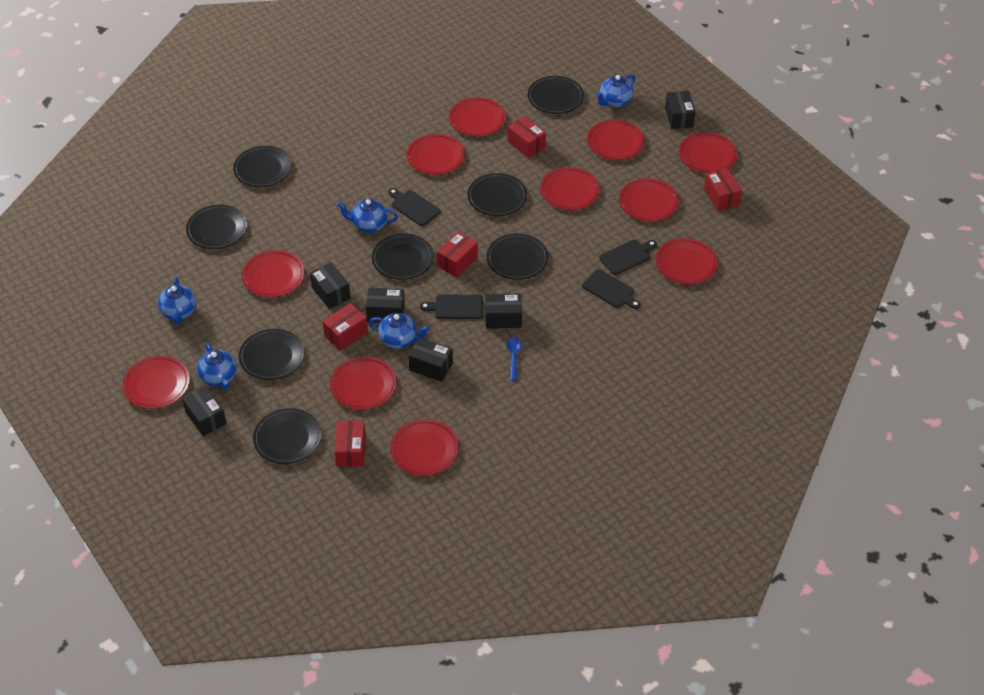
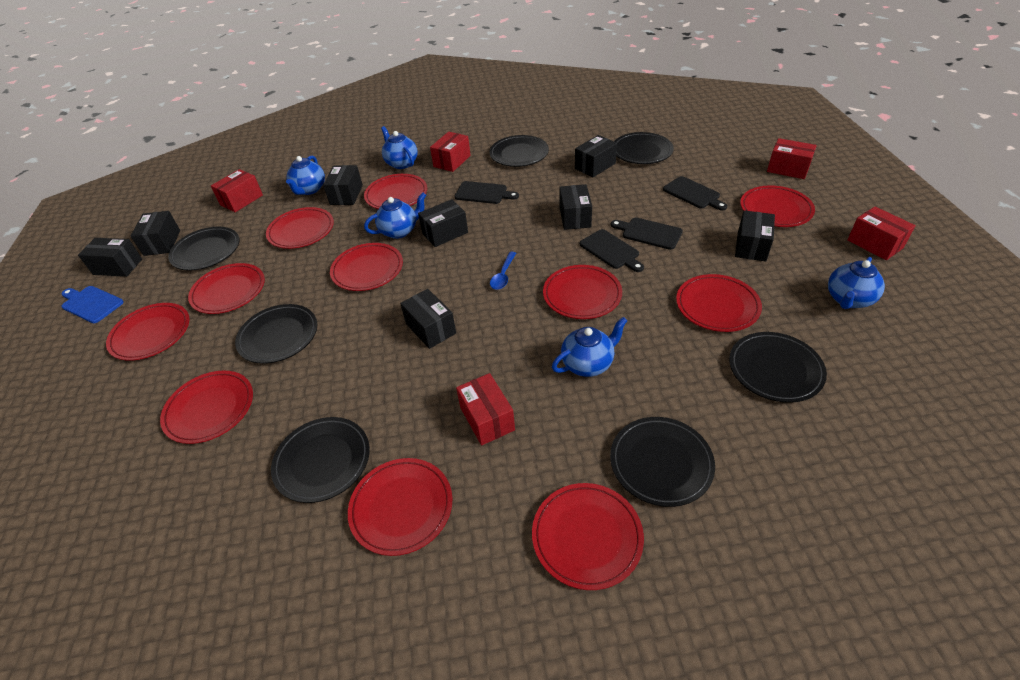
black box: 6 -> 8
black plate: 8 -> 7
blue cutting board: 0 -> 1

